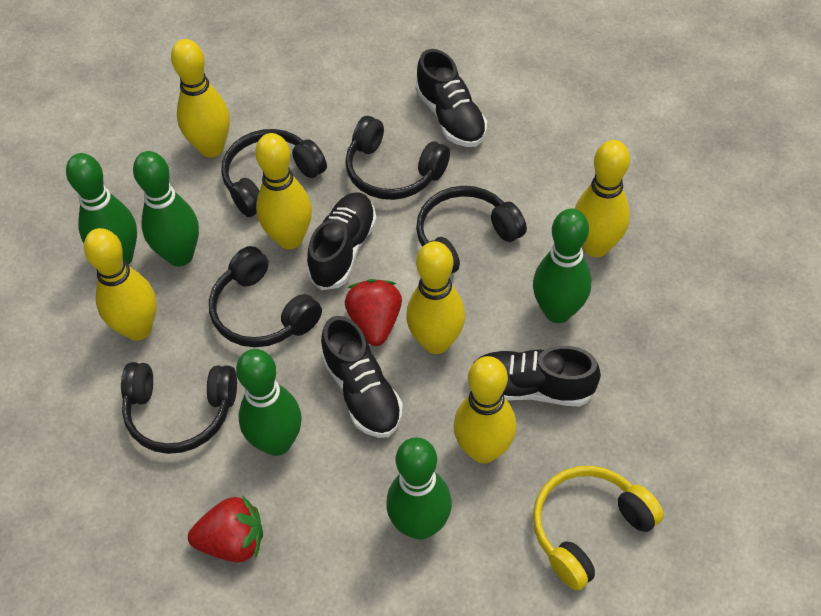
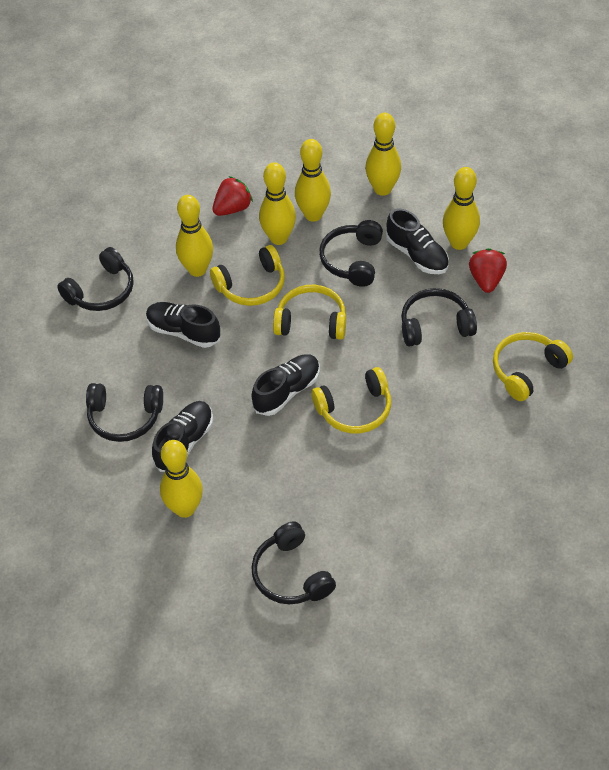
green bowling pin: 5 -> 0
yellow headphones: 1 -> 4

